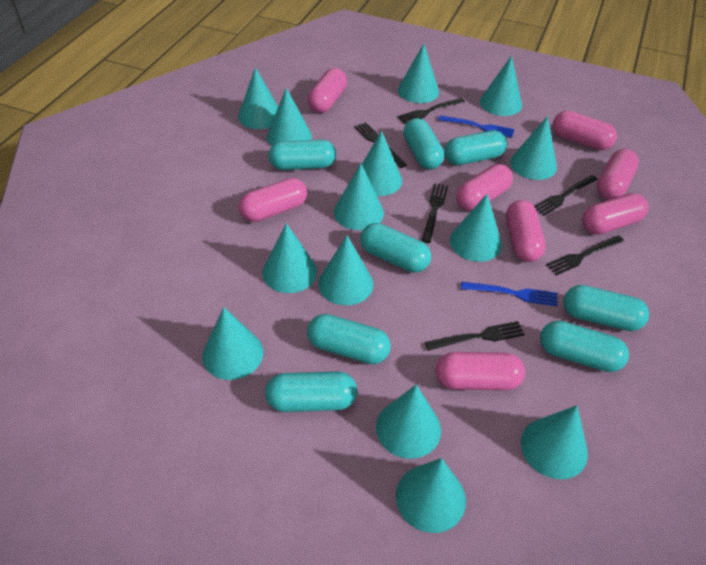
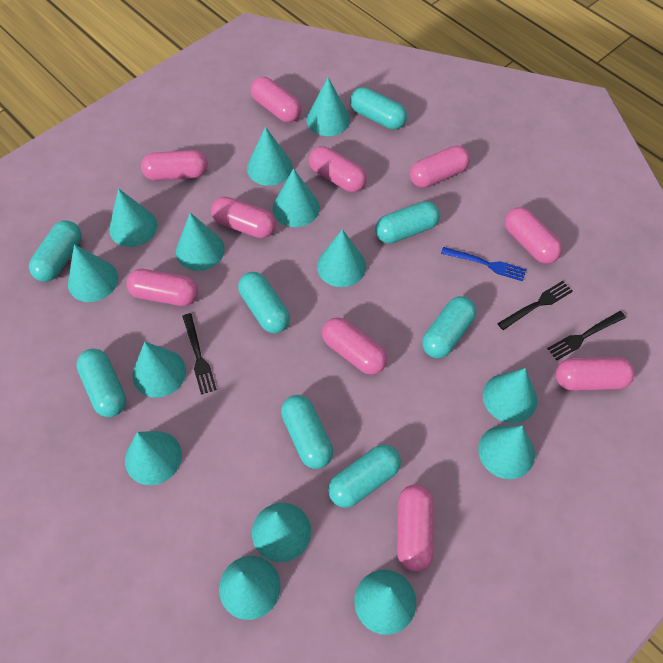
black fork: 6 -> 3
blue fork: 2 -> 1
pink capsule: 8 -> 10

